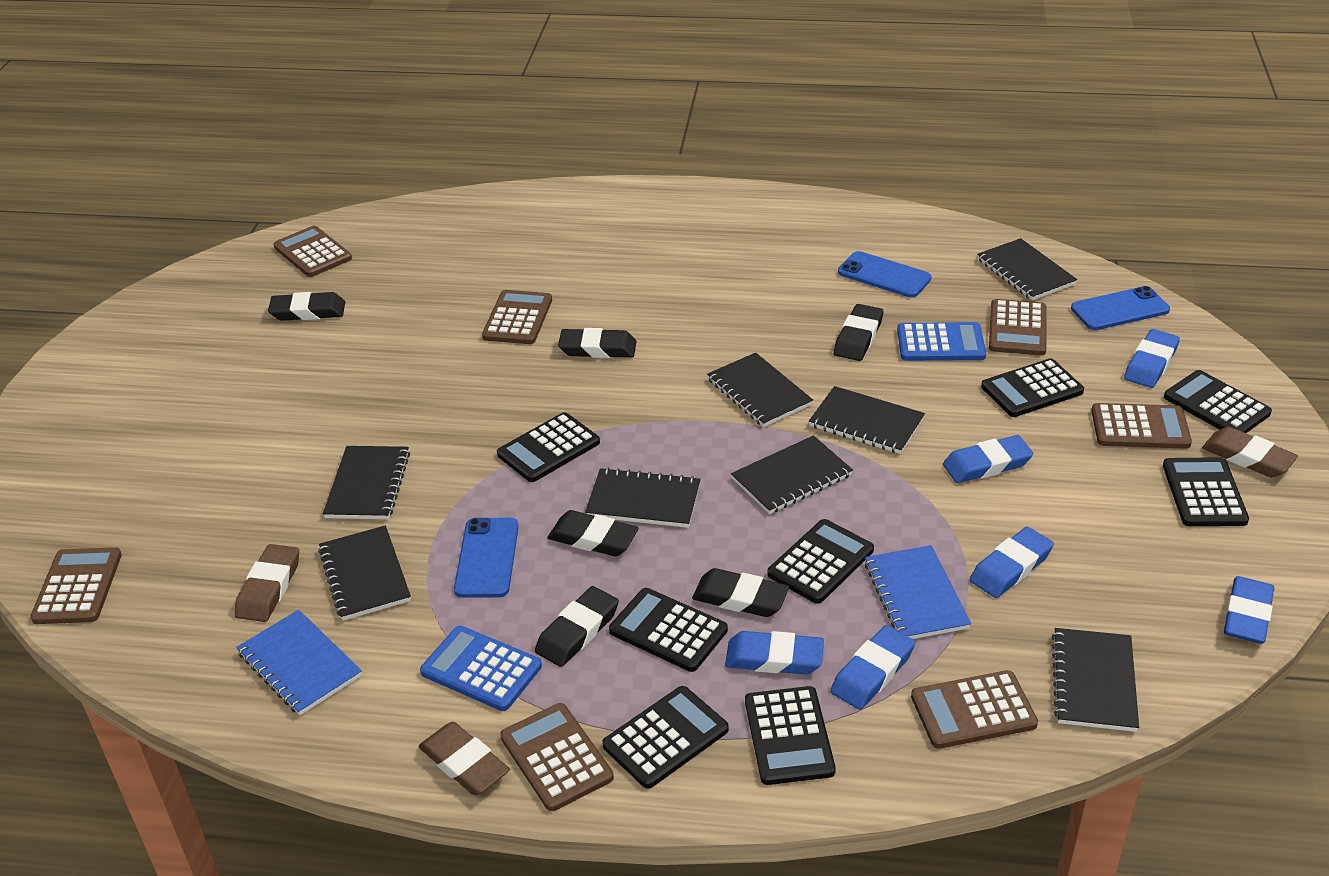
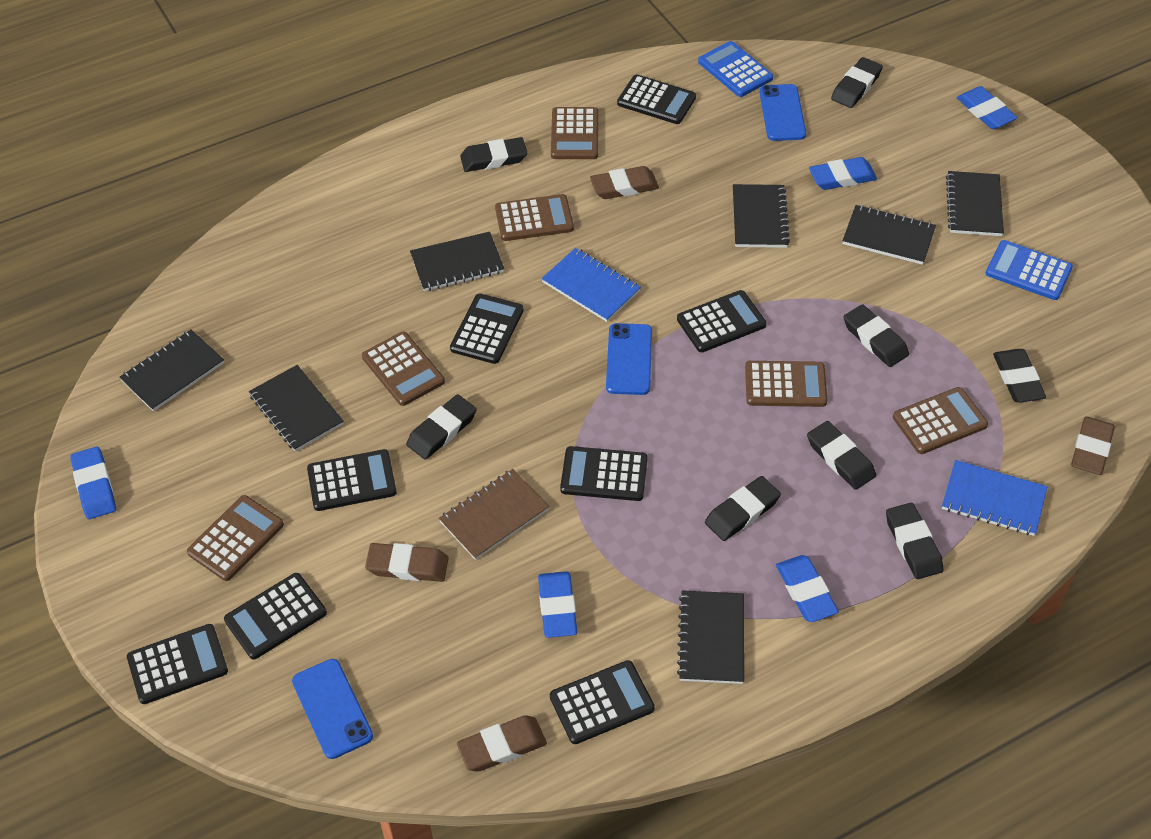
black eraser: 6 -> 8
black notebook: 8 -> 7
blue eraser: 6 -> 5
brown calculator: 7 -> 6
brown eraser: 3 -> 4
brown notebook: 0 -> 1

